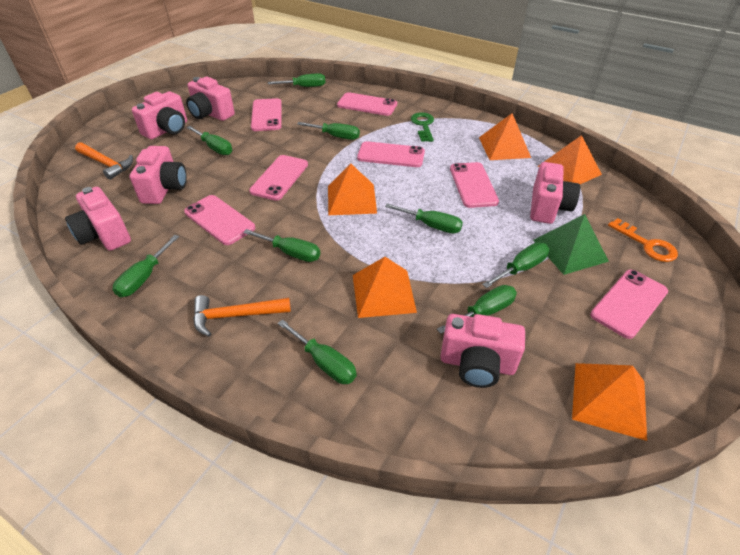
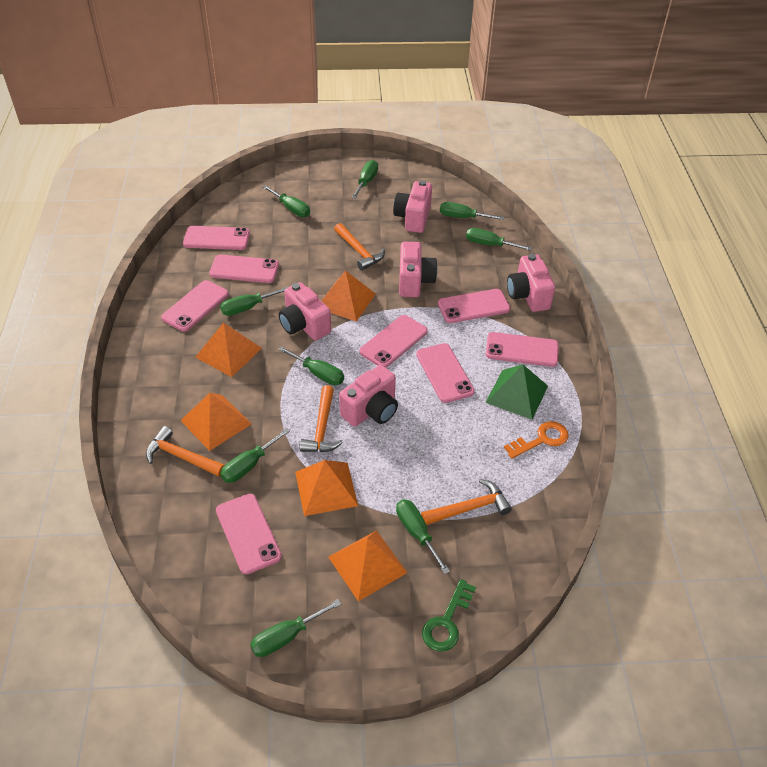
orange hammer: 2 -> 4
pink camera: 6 -> 5
pink phone: 7 -> 8

